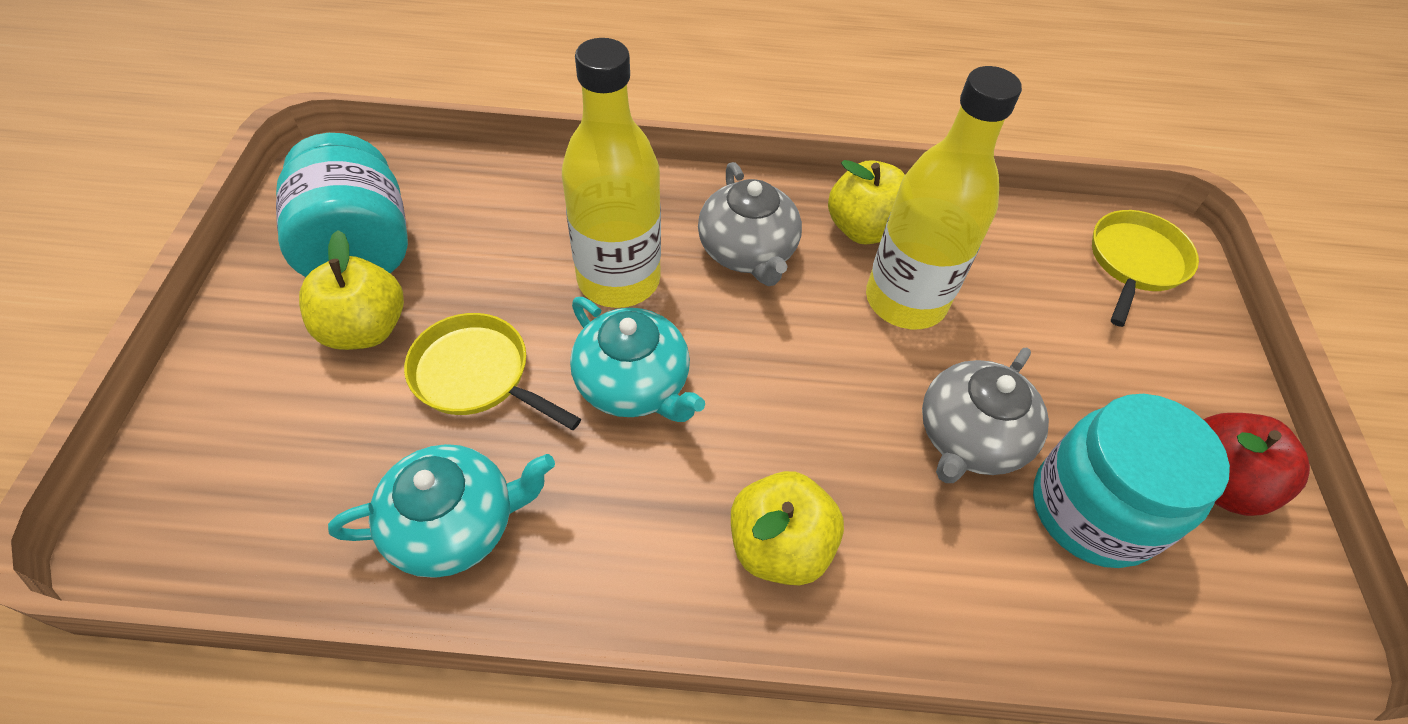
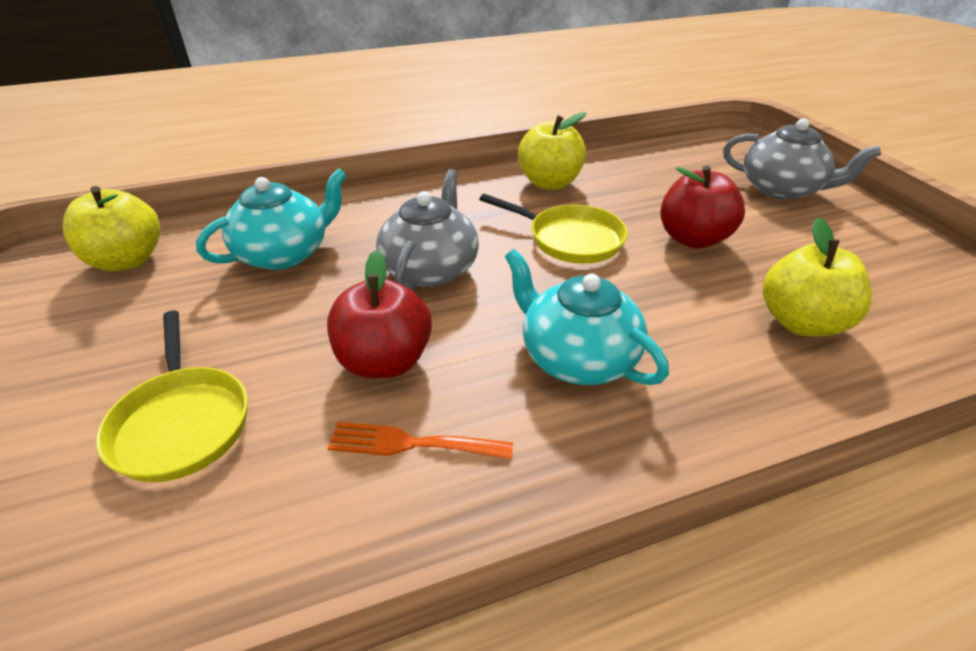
orange fork: 0 -> 1
red apple: 1 -> 2
turquoise jar: 2 -> 0
yellow bottle: 2 -> 0

